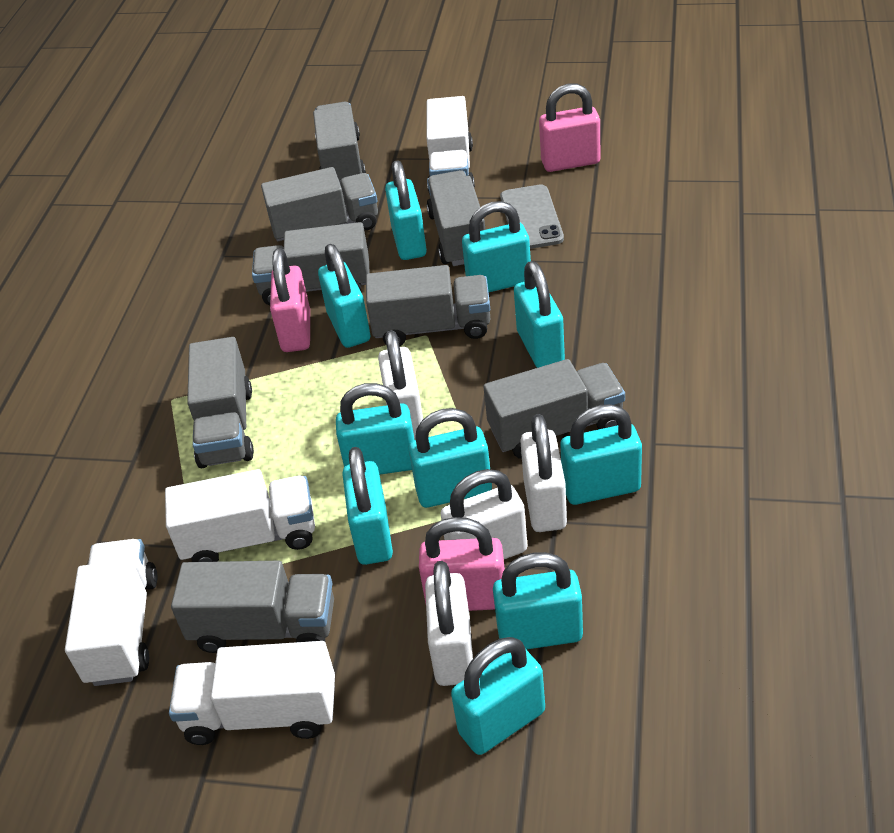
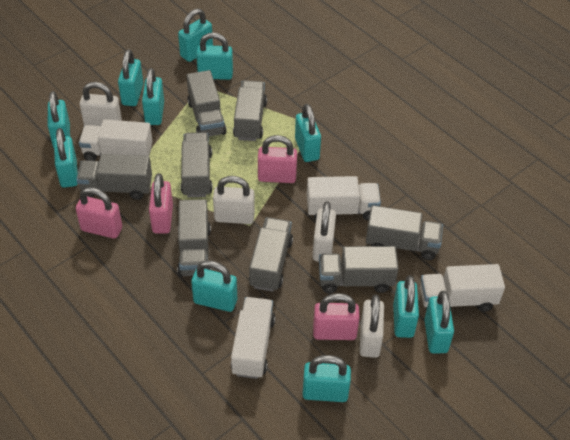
grey phone: 1 -> 0
pink padlock: 3 -> 4
turquoise padlock: 10 -> 11

